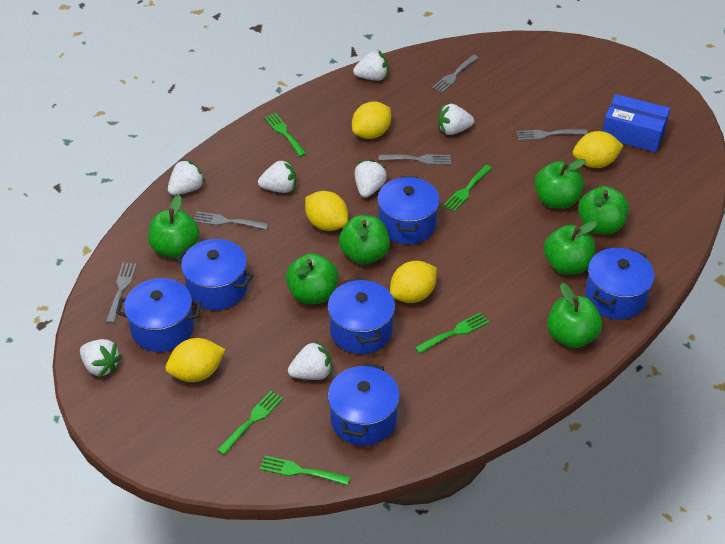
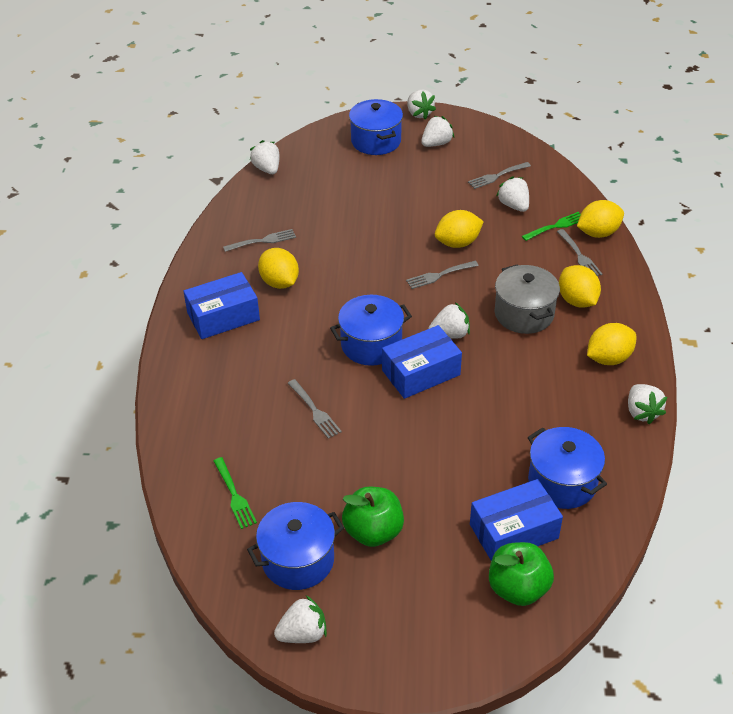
blue box: 1 -> 3
blue pot: 6 -> 4
green apple: 7 -> 2
green fork: 5 -> 2
grey pot: 0 -> 1

